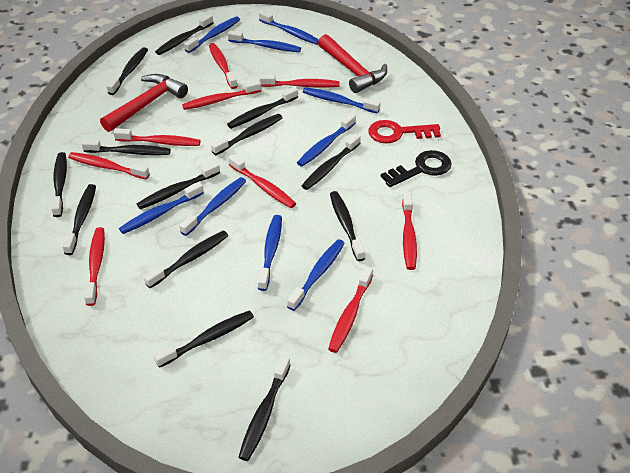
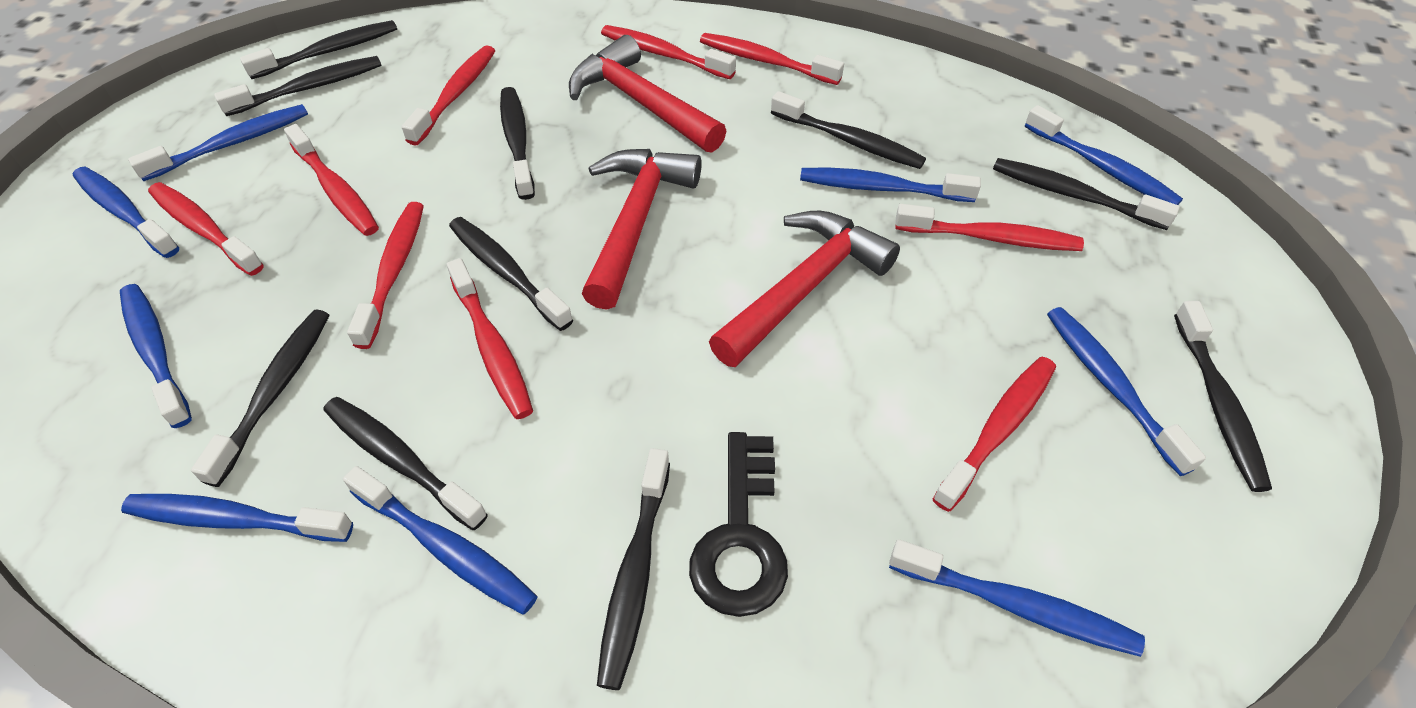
black toothbrush: 13 -> 10
red hammer: 2 -> 3
red key: 1 -> 0

